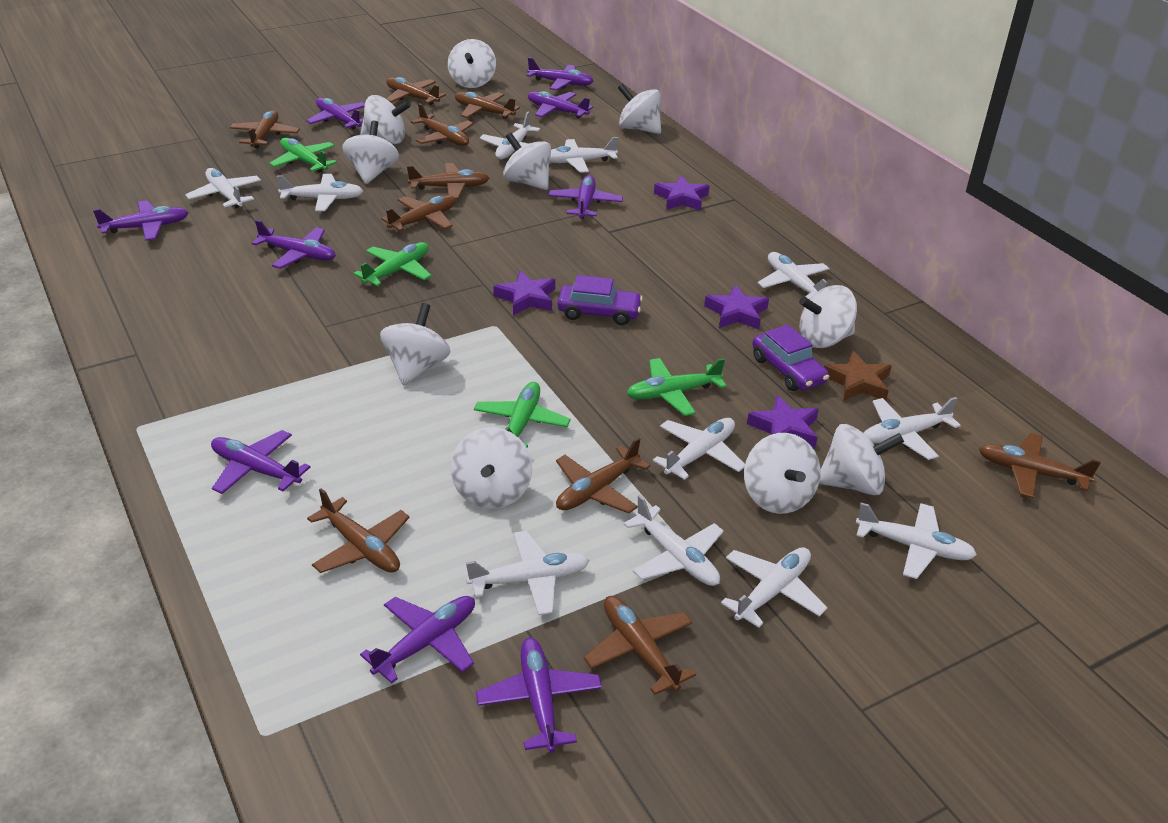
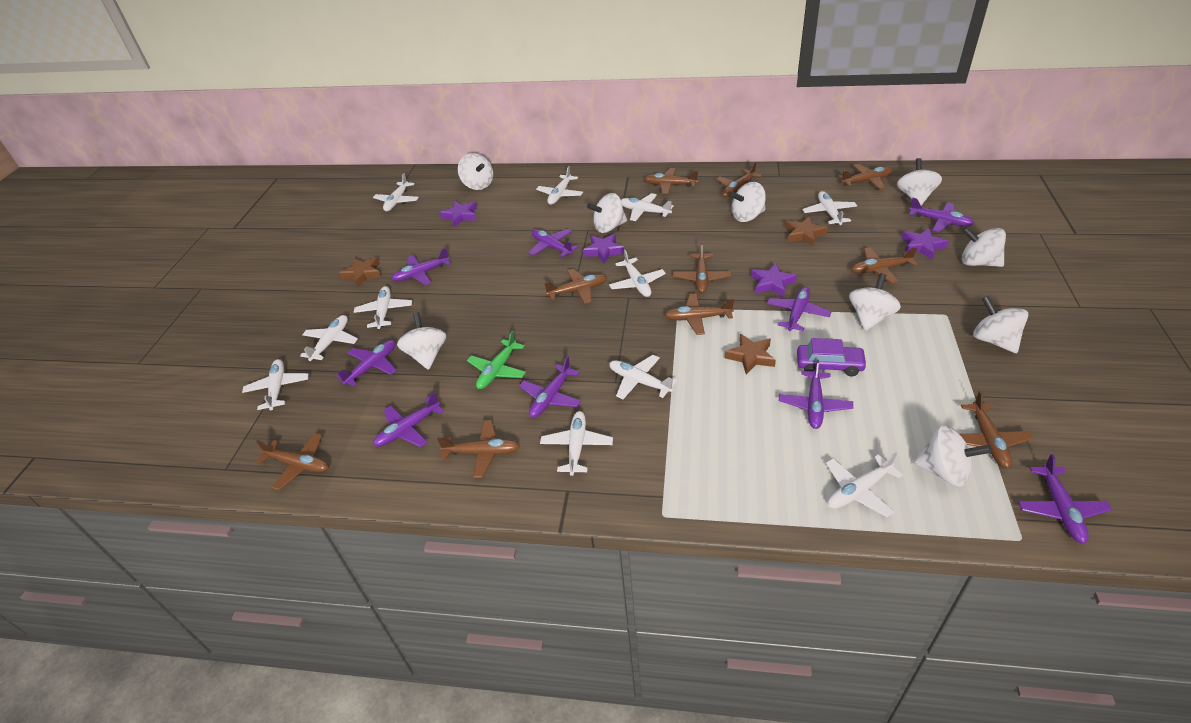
brown star: 1 -> 3
green plane: 4 -> 1
purple car: 2 -> 1
white spinning top: 10 -> 9

